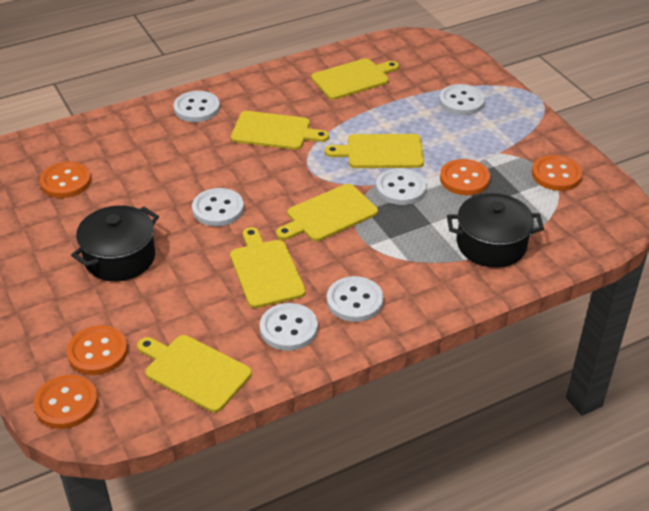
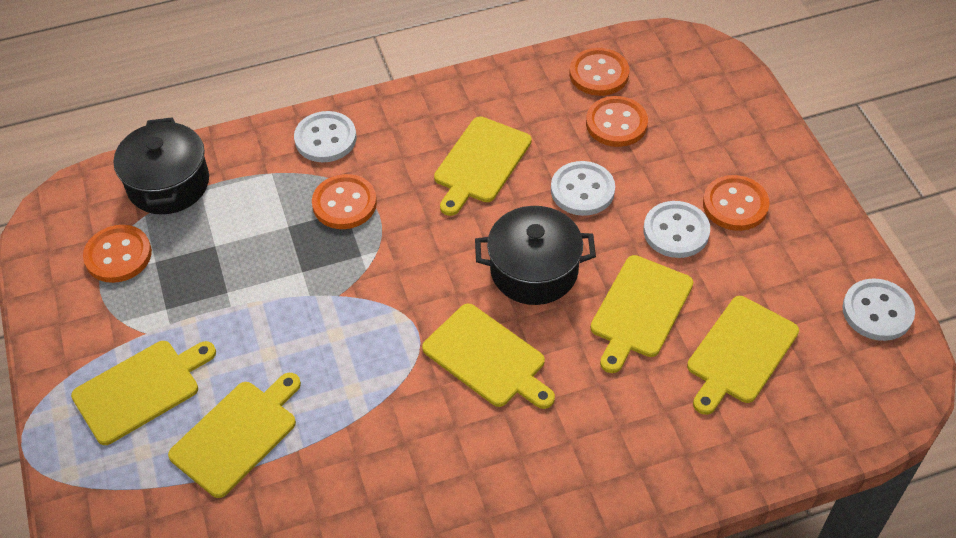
white button: 6 -> 4

